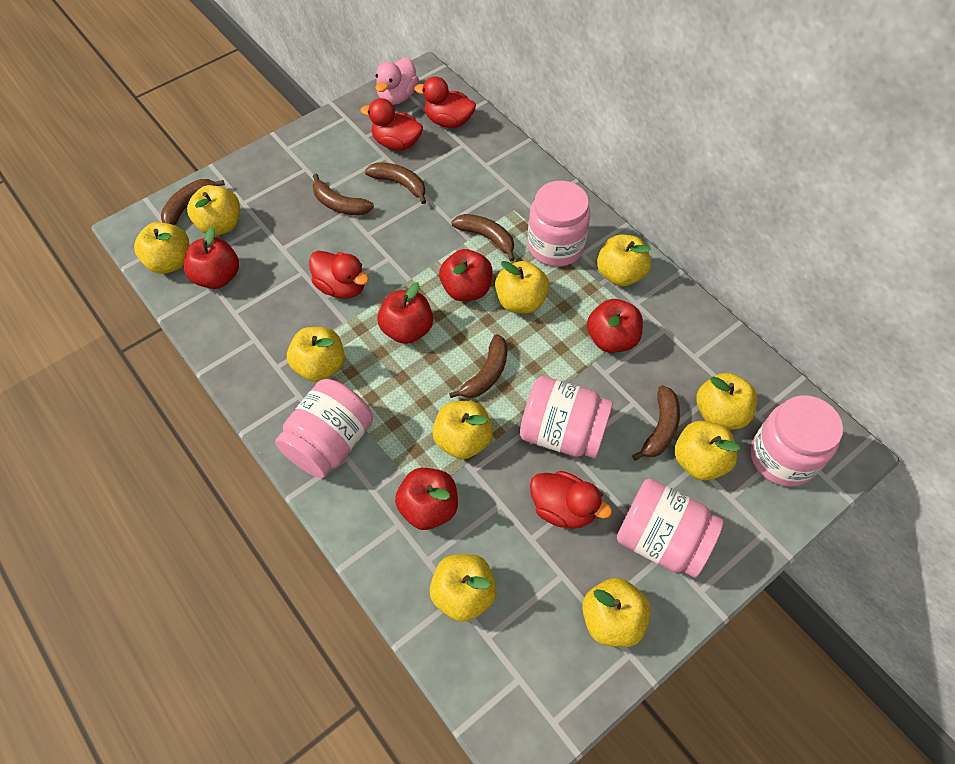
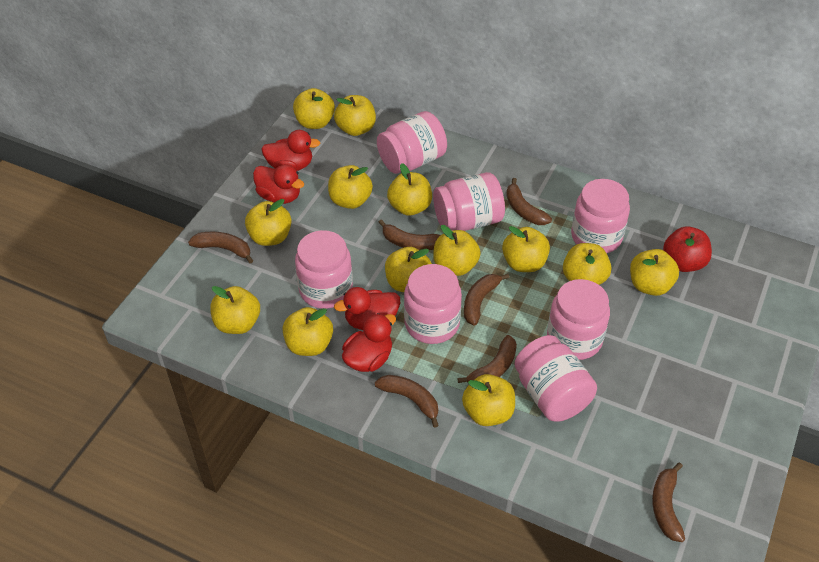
brown banana: 6 -> 7
pink duck: 1 -> 0
pink jar: 5 -> 7
red apple: 5 -> 1
yellow apple: 10 -> 13

